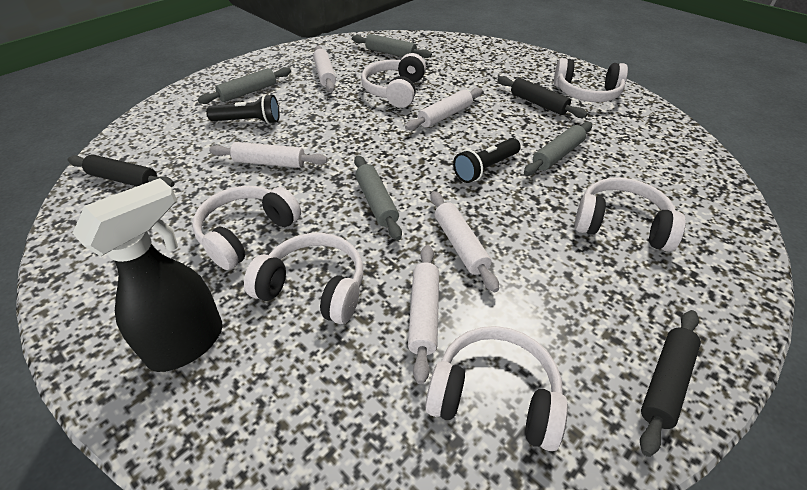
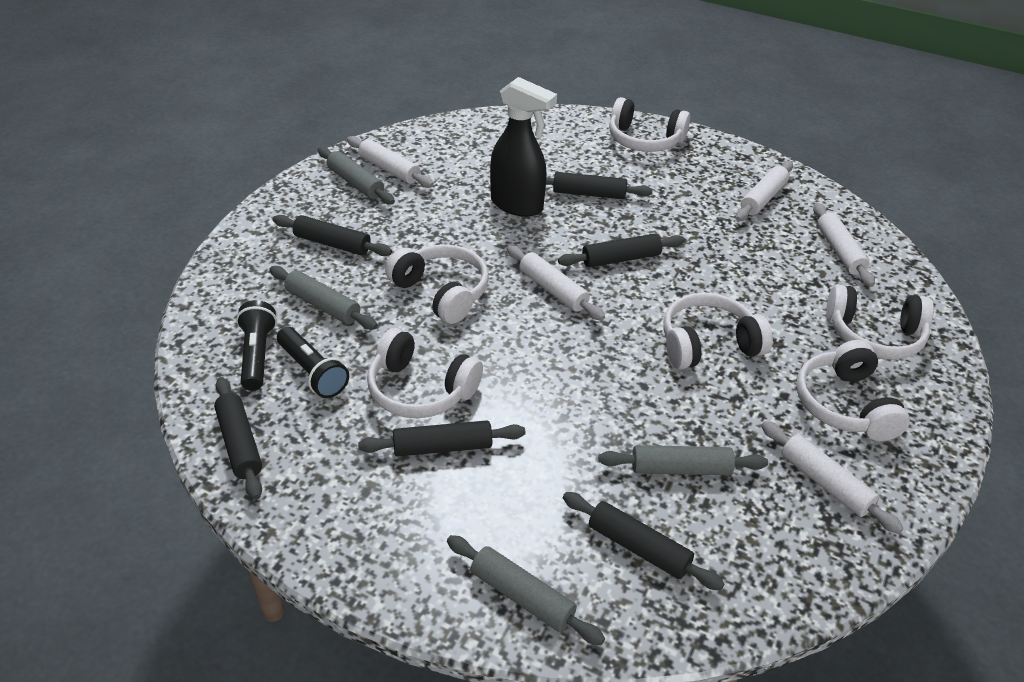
black rolling pin: 3 -> 6

